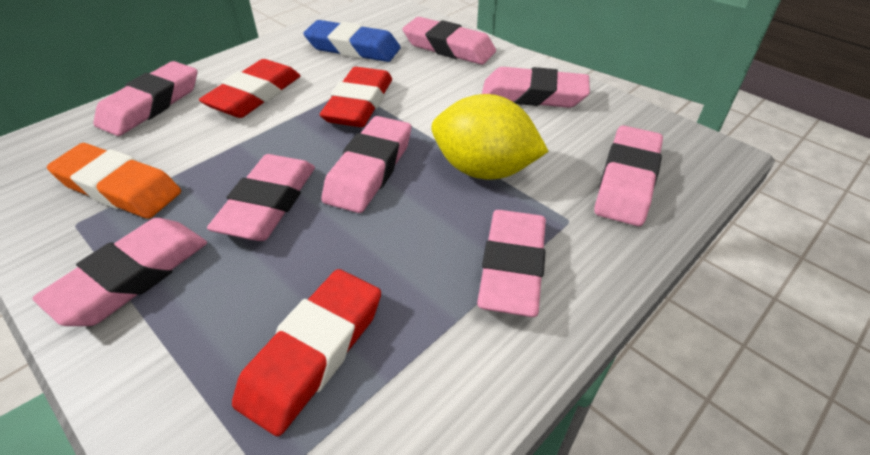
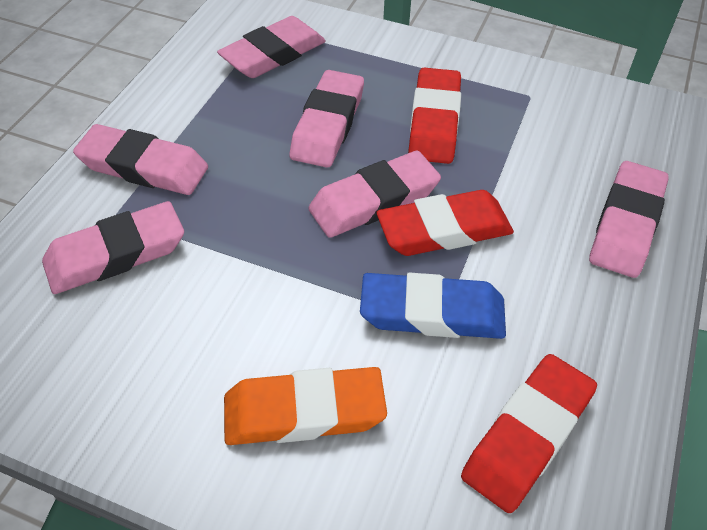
pink eraser: 8 -> 6
yellow lemon: 1 -> 0

